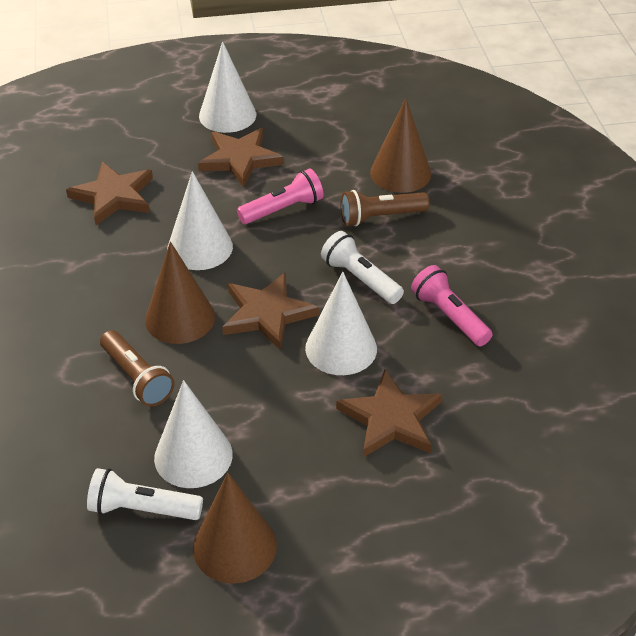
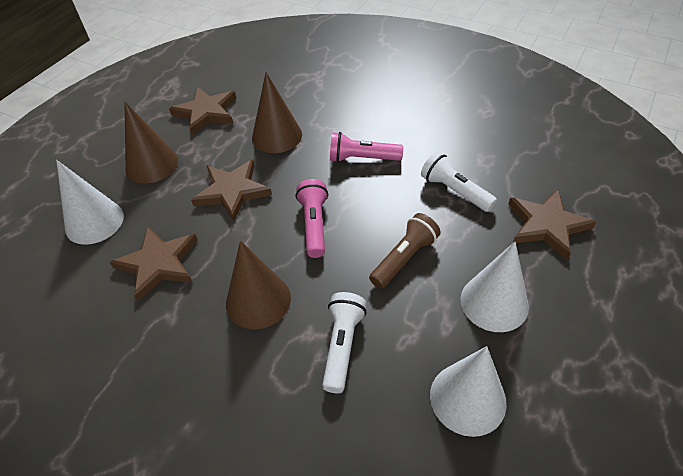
brown flashlight: 2 -> 1
white cone: 4 -> 3

